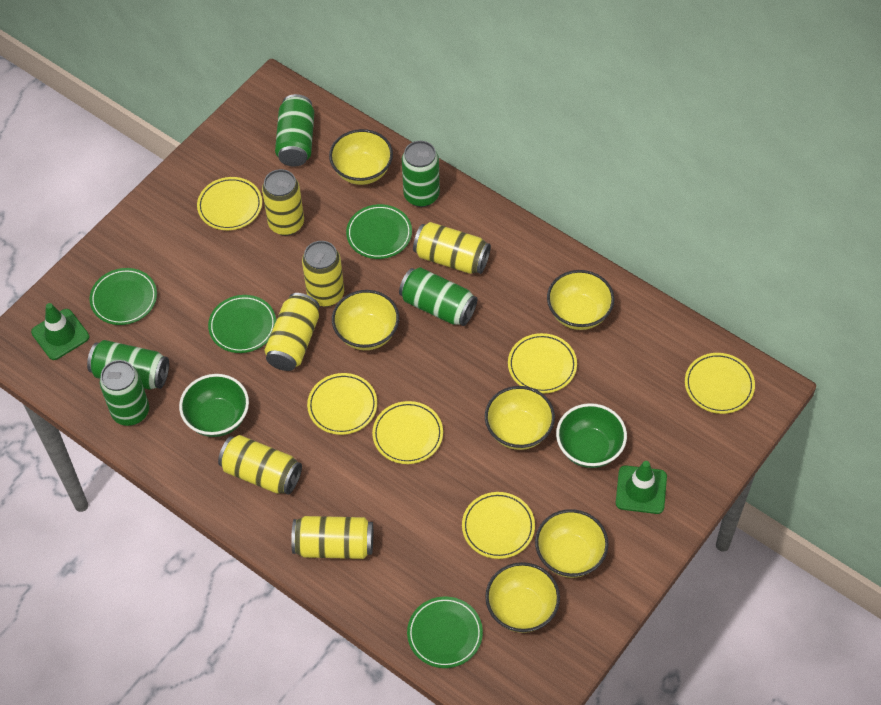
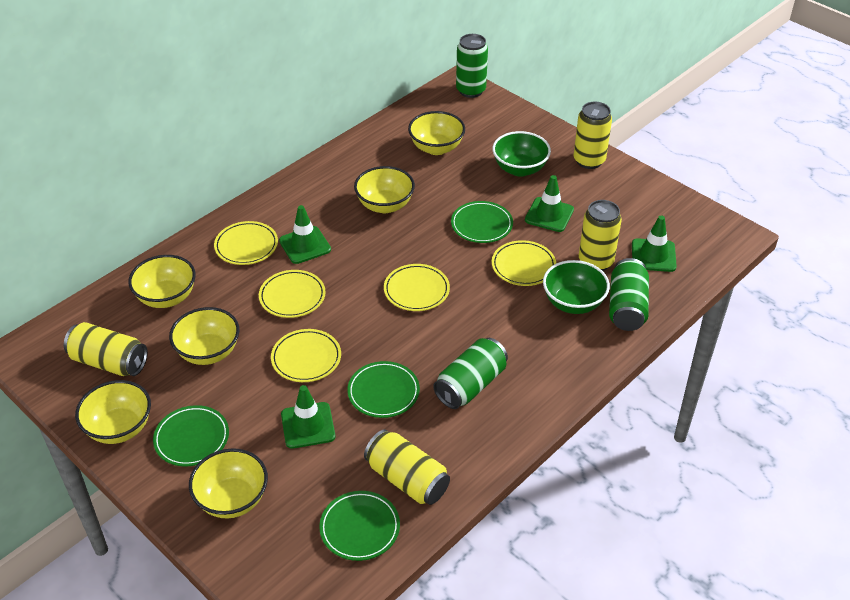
green can: 5 -> 3
green traffic cone: 2 -> 4
yellow can: 6 -> 4
yellow plate: 6 -> 5

